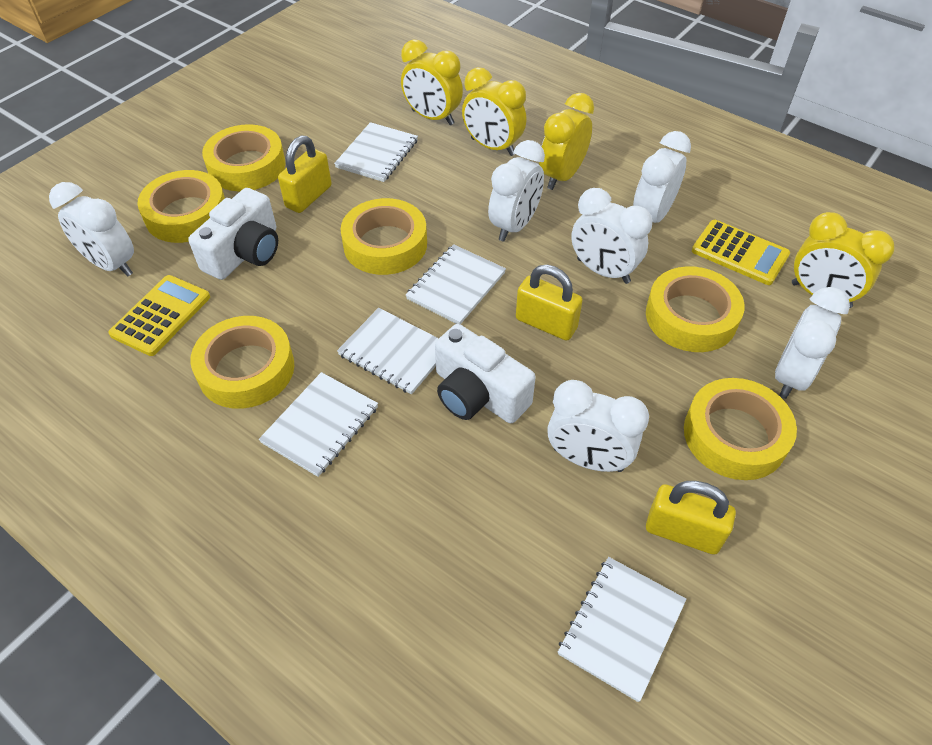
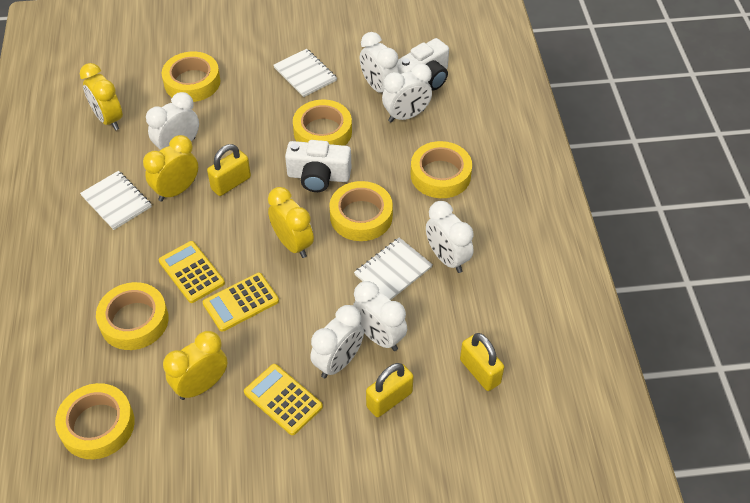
white notebook: 5 -> 3
yellow calculator: 2 -> 3

